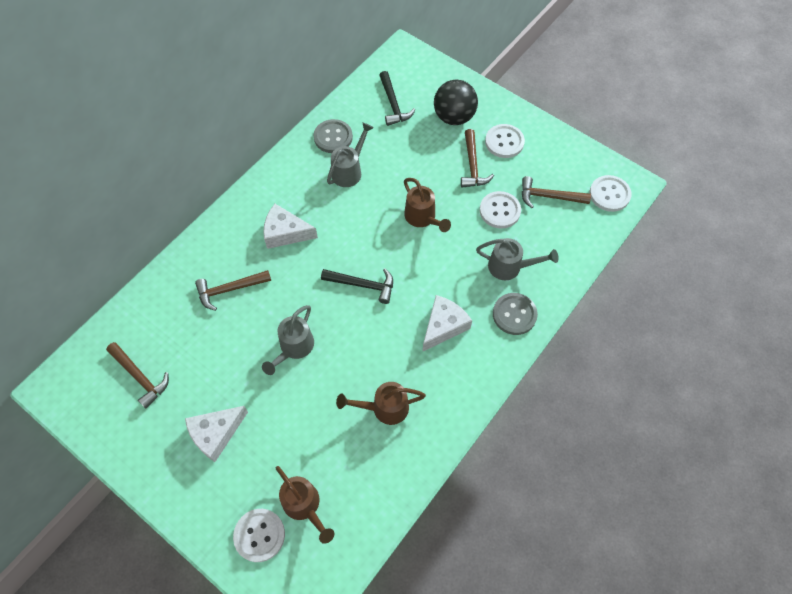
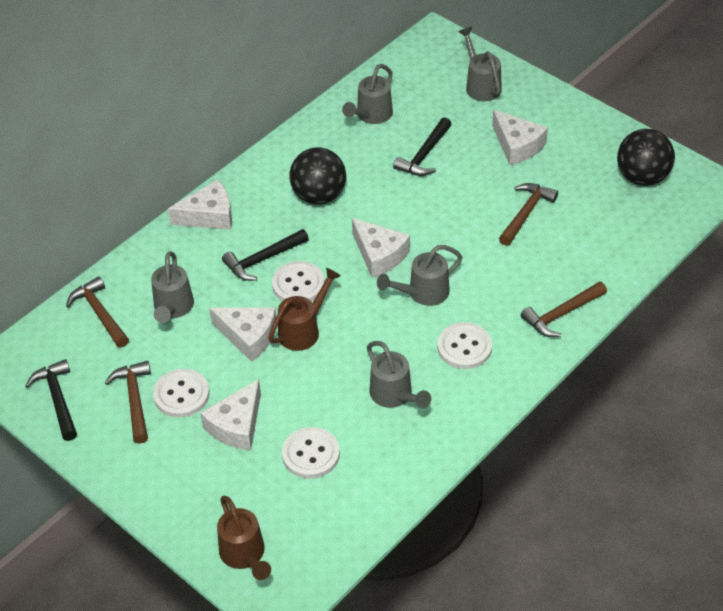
black ball: 1 -> 2
black hammer: 2 -> 3
brown watering can: 3 -> 2
grey button: 2 -> 0
grey watering can: 3 -> 5
white cheese: 3 -> 5

